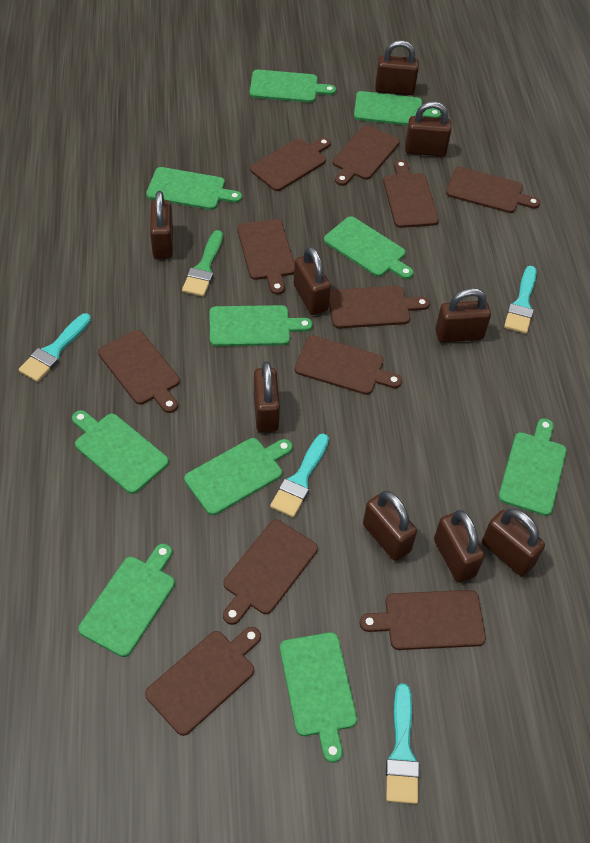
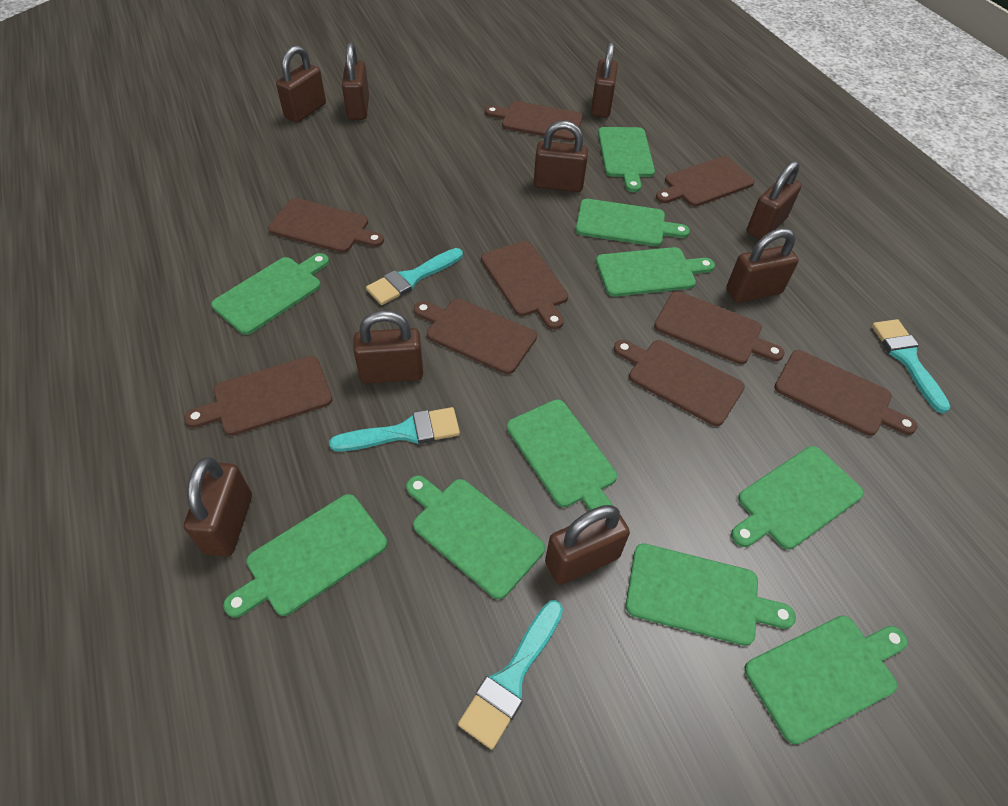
brown cutting board: 11 -> 9
green brush: 1 -> 0

